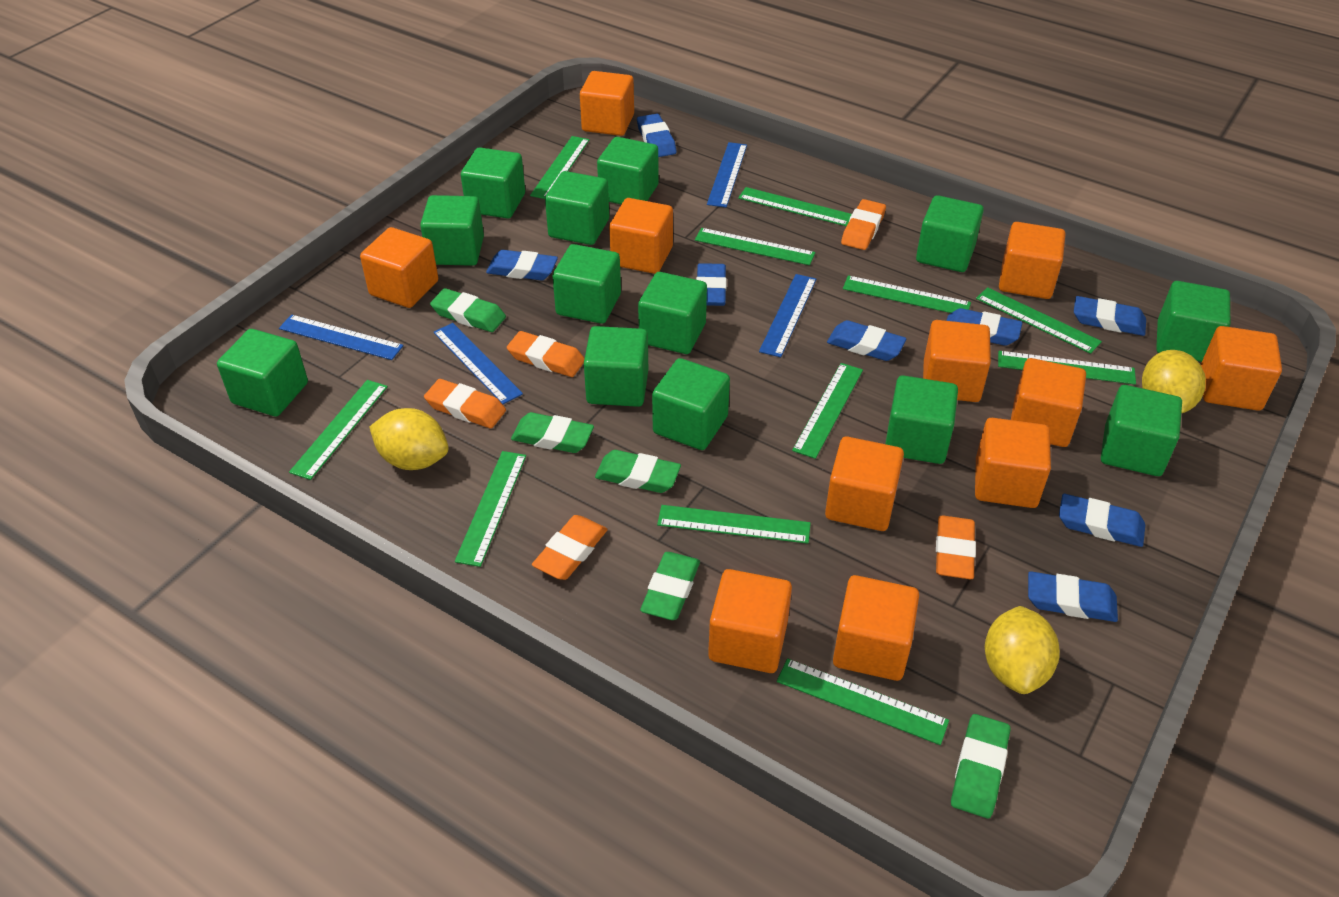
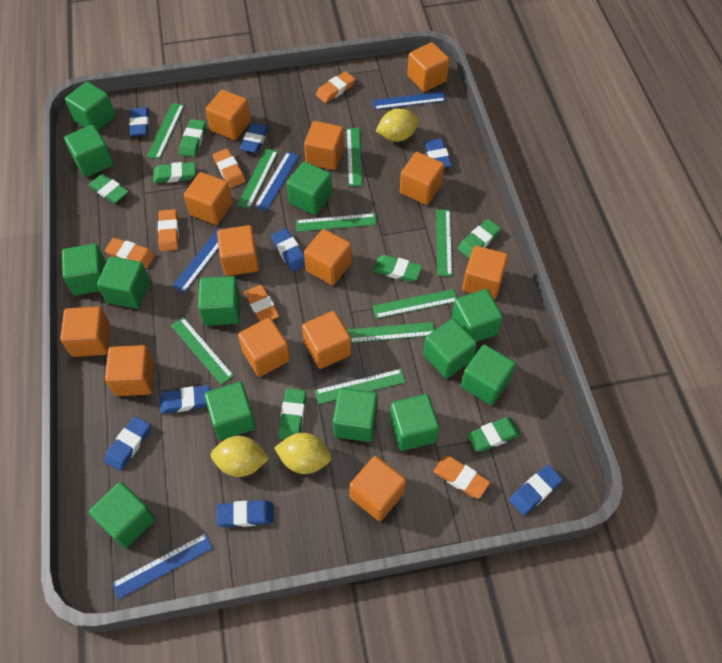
green eraser: 5 -> 7
green ruler: 11 -> 9
orange cube: 11 -> 13
orange eraser: 5 -> 6

